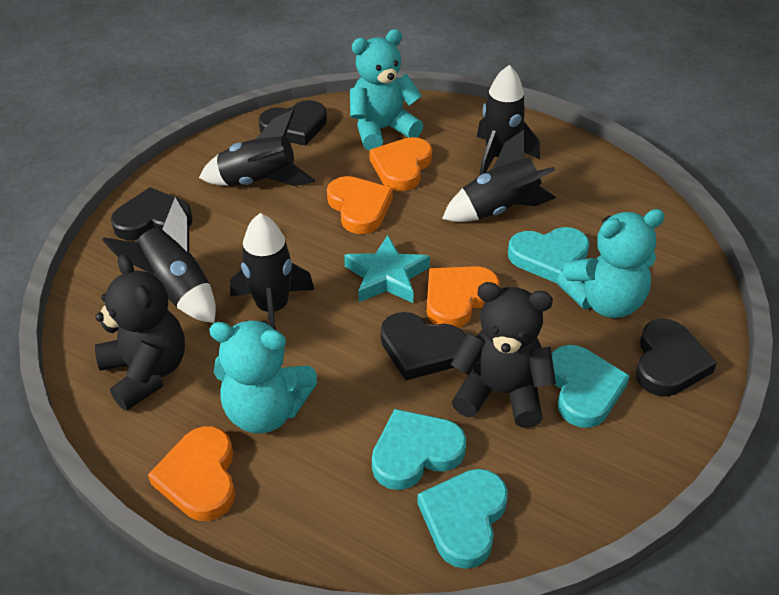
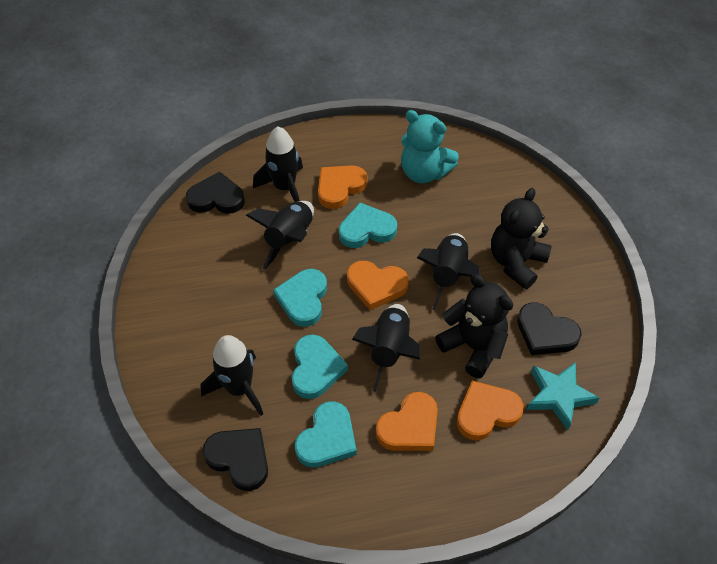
black heart: 4 -> 3
turquoise teddy bear: 3 -> 1

